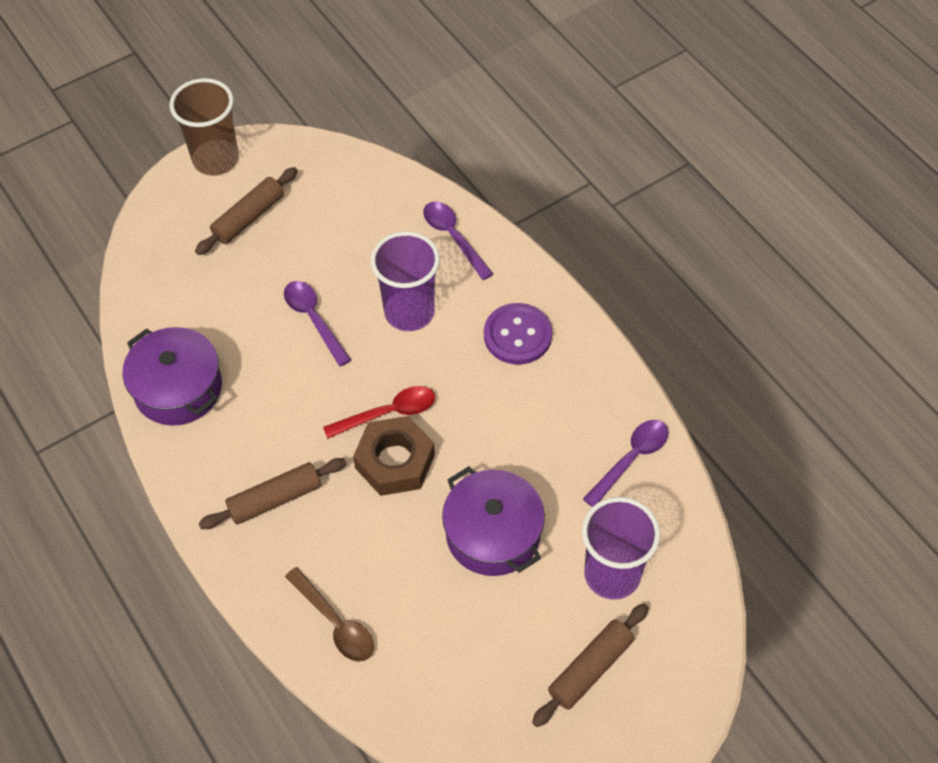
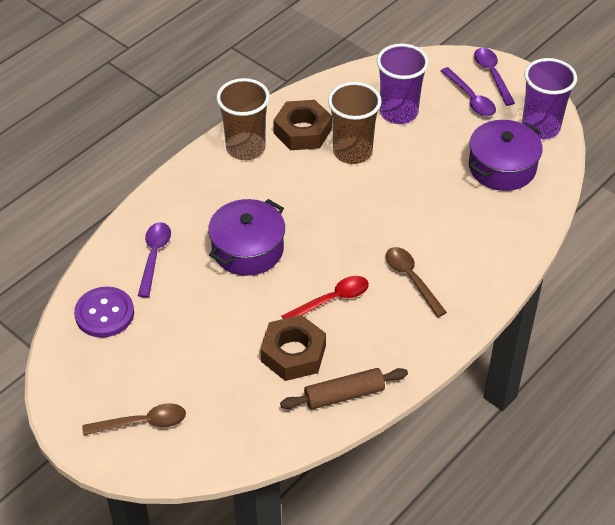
brown cup: 1 -> 2
brown nut: 1 -> 2
brown rolling pin: 3 -> 1
brown spoon: 1 -> 2

